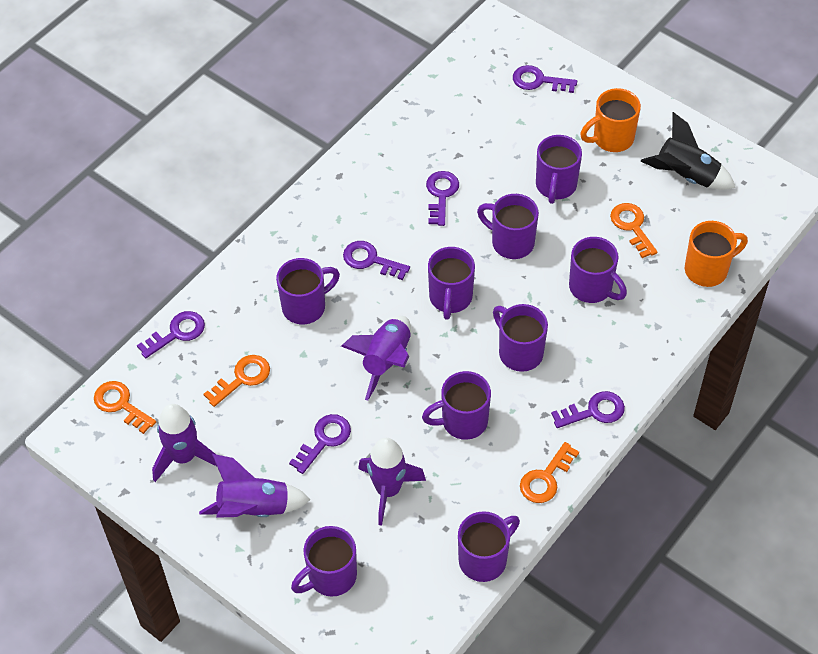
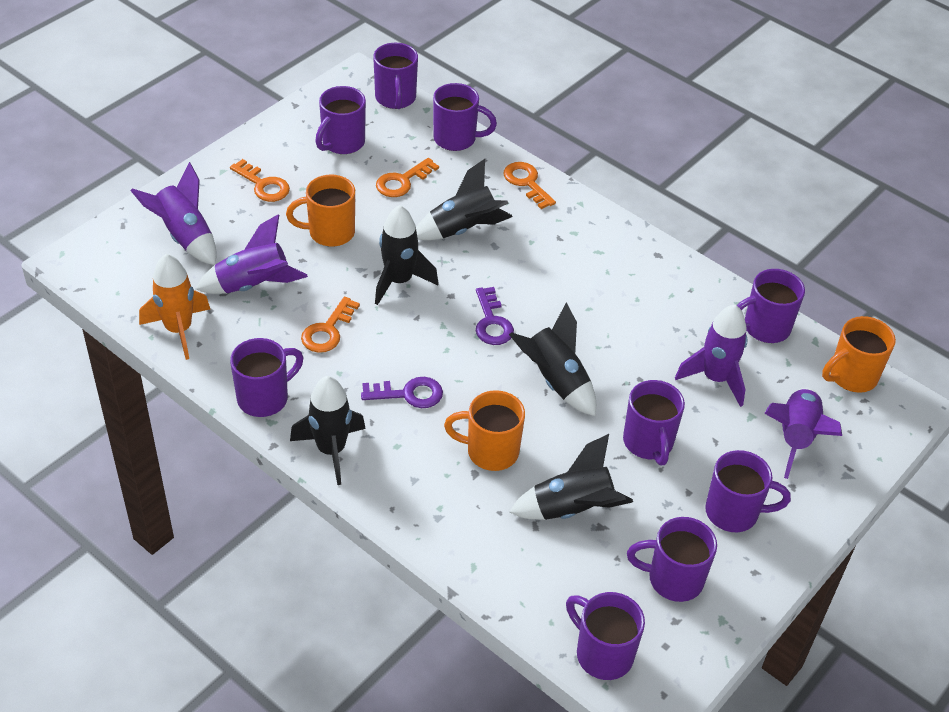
black rocket: 1 -> 5
orange mug: 2 -> 3
orange rocket: 0 -> 1
purple key: 6 -> 2

